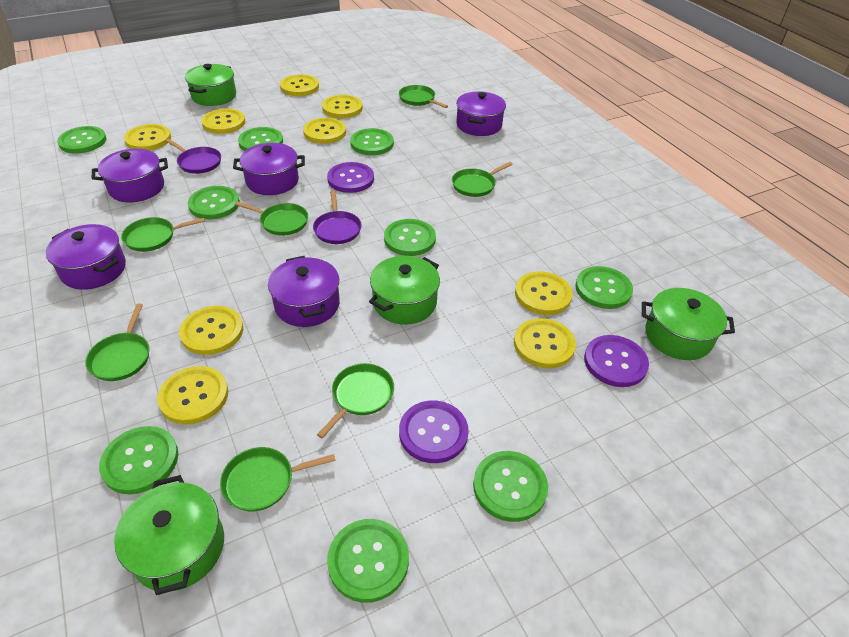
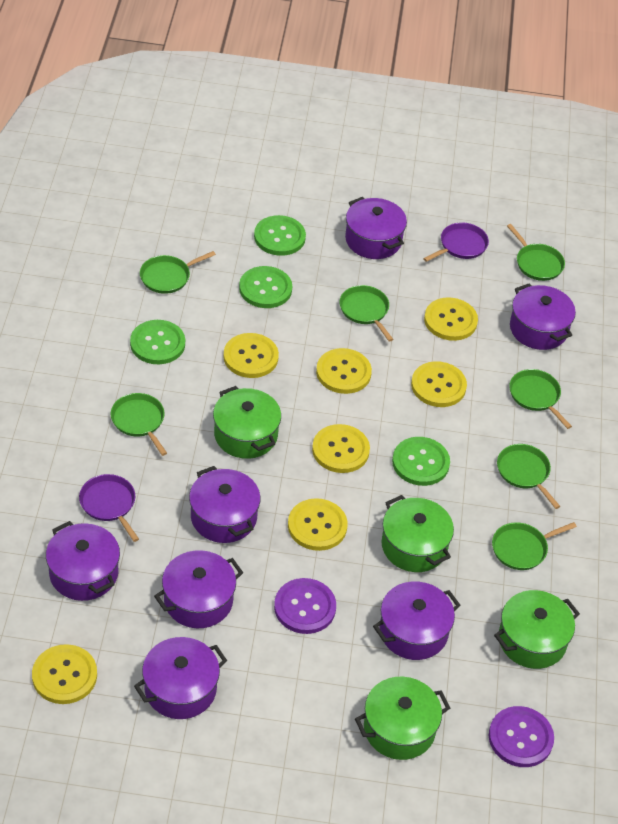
green button: 9 -> 4
purple button: 3 -> 2
purple pot: 5 -> 7
yellow button: 9 -> 7

